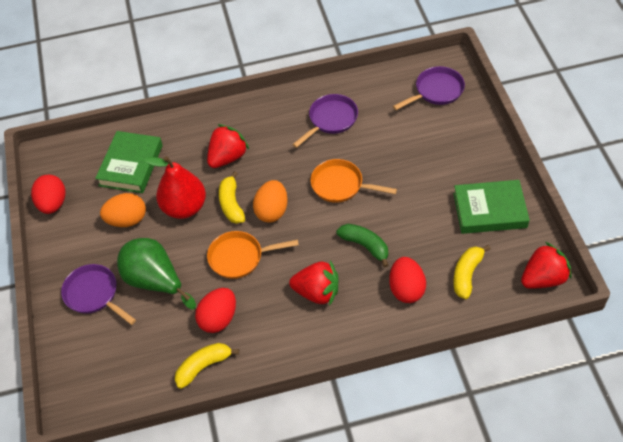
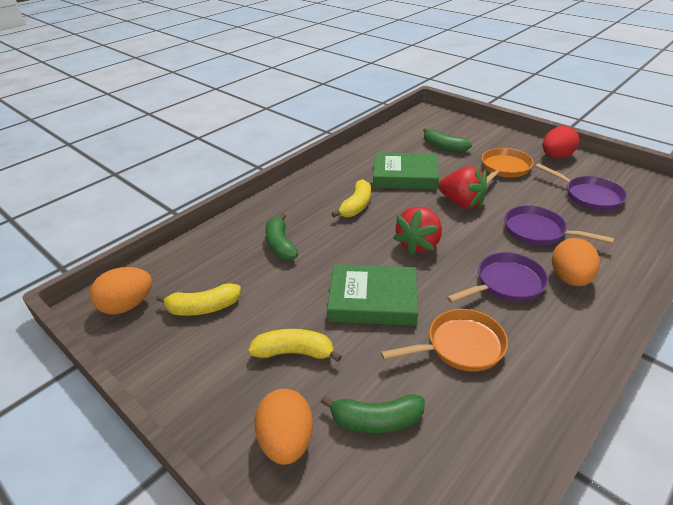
green banana: 1 -> 3
green pear: 1 -> 0
orange egg: 2 -> 3
red egg: 3 -> 1
red pear: 1 -> 0
red strawberry: 3 -> 2

